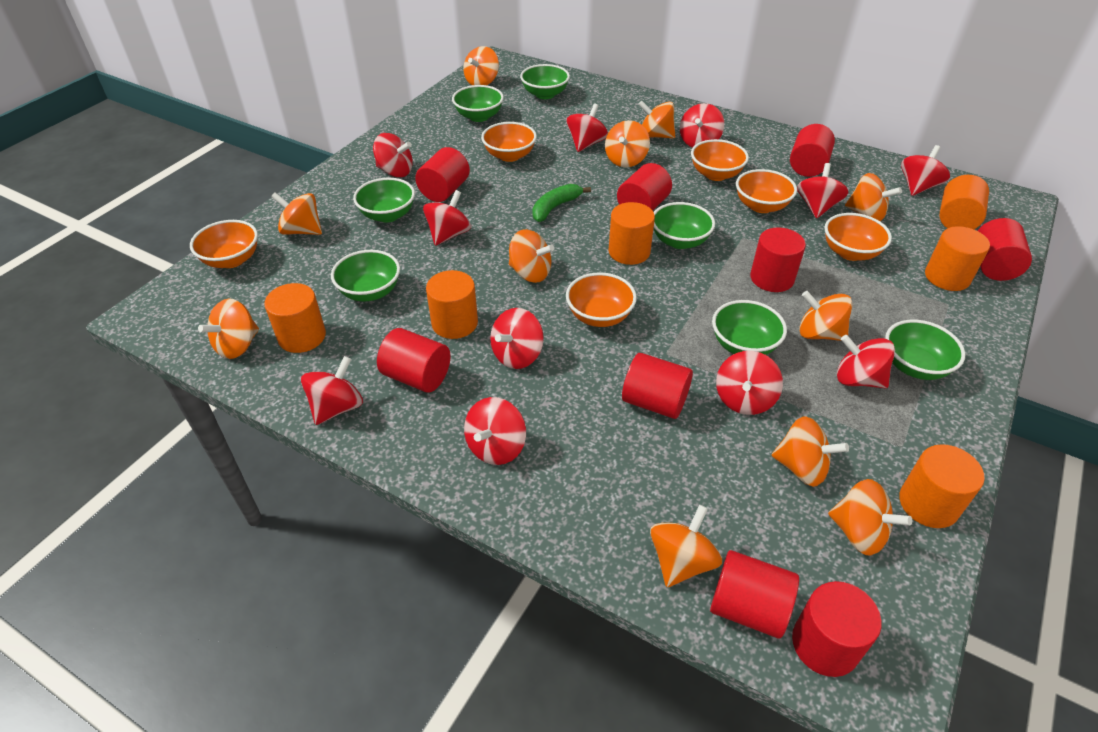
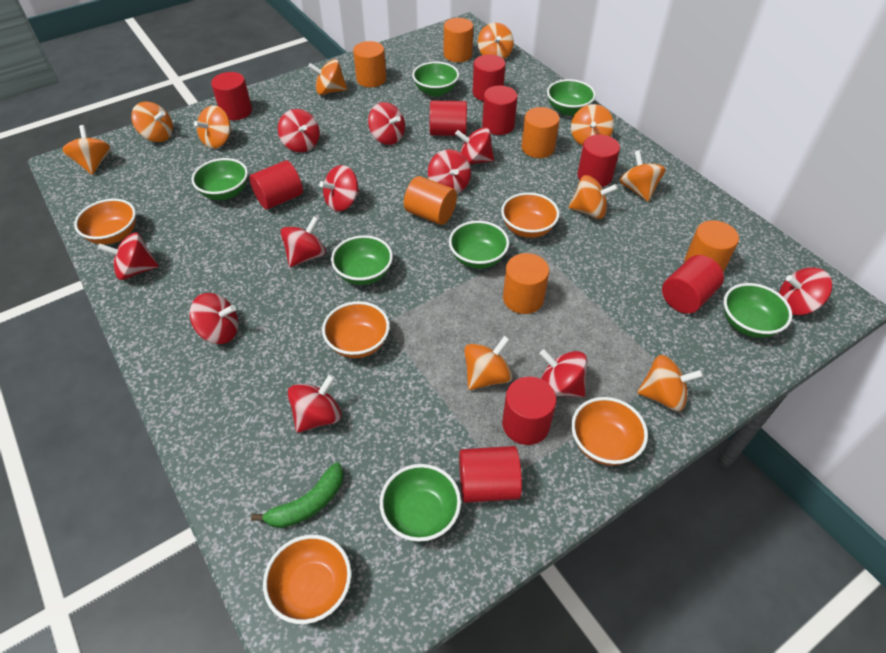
orange bowl: 6 -> 5
orange spinning top: 11 -> 10

